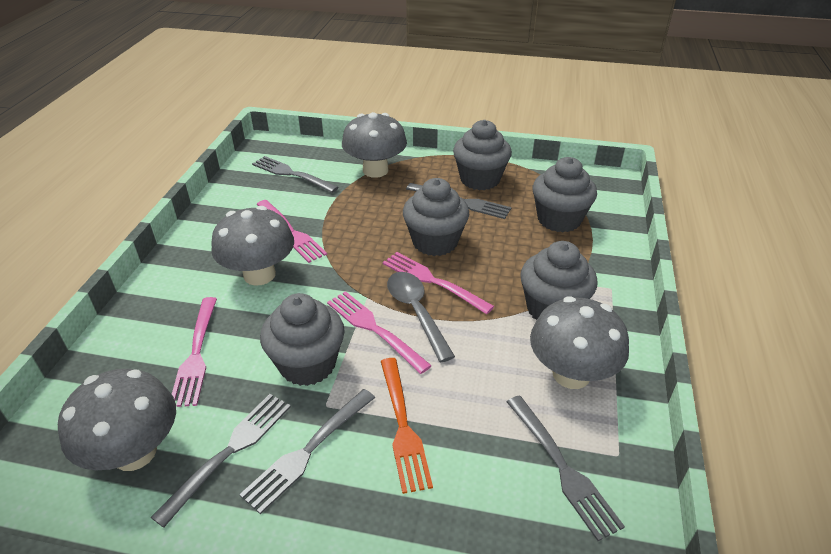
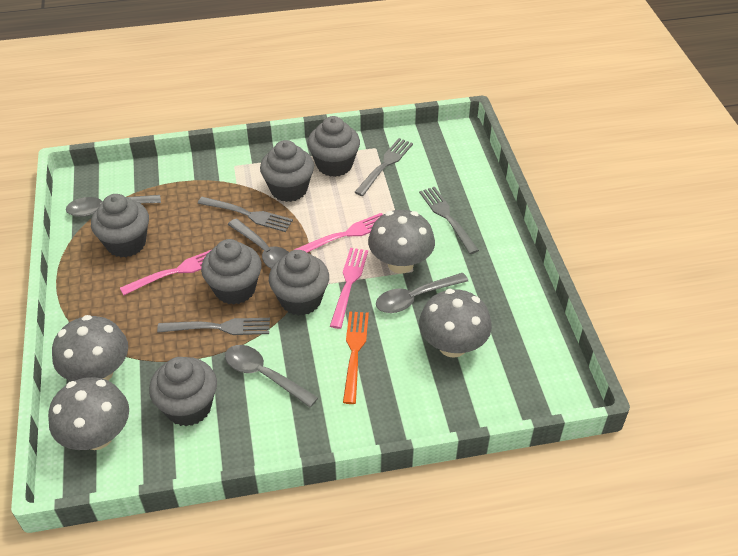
grey cupcake: 5 -> 6
grey fork: 5 -> 4
grey spoon: 1 -> 4
pink fork: 4 -> 3

